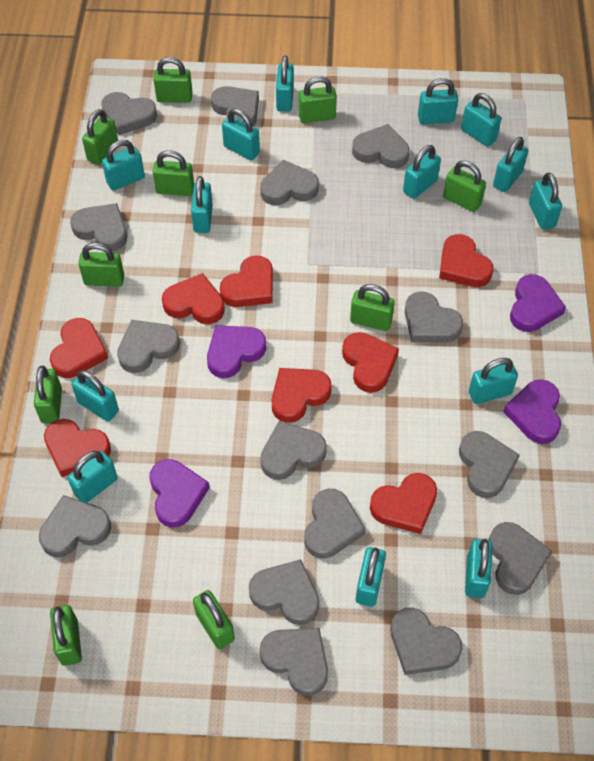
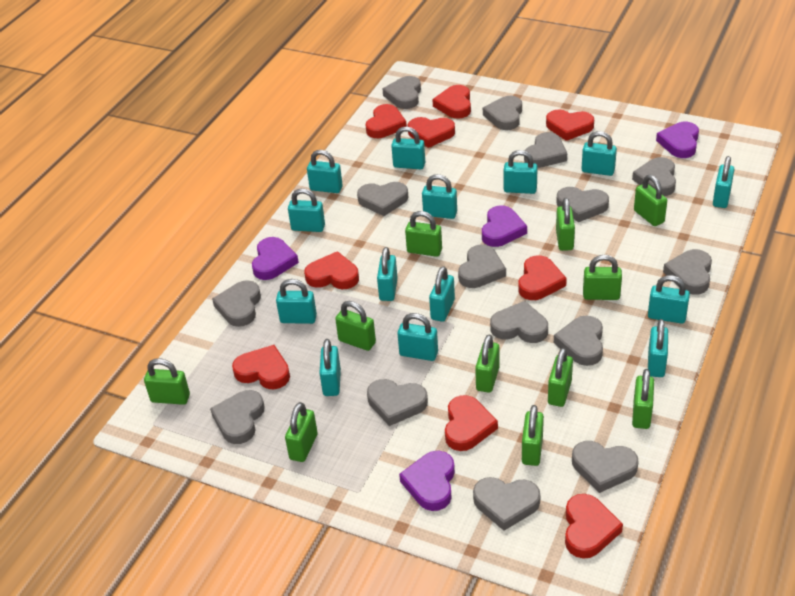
green padlock: 10 -> 11
red heart: 8 -> 9

